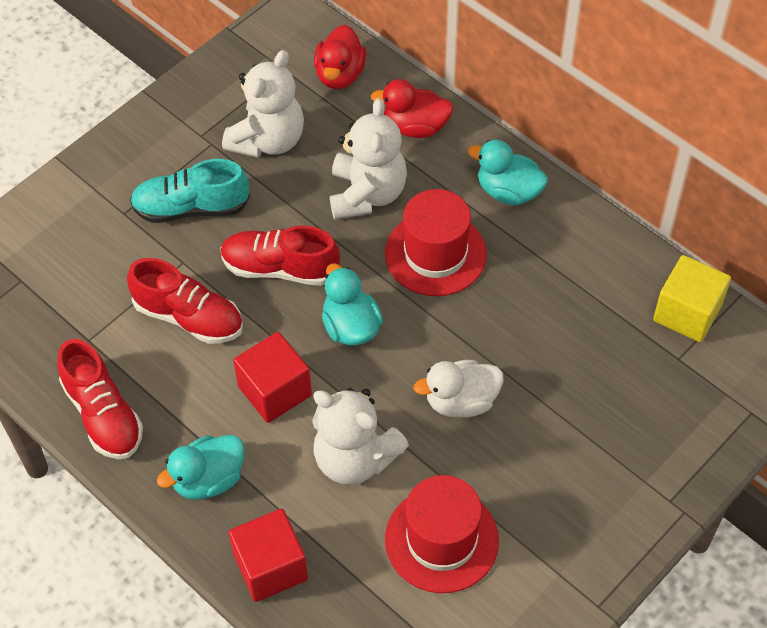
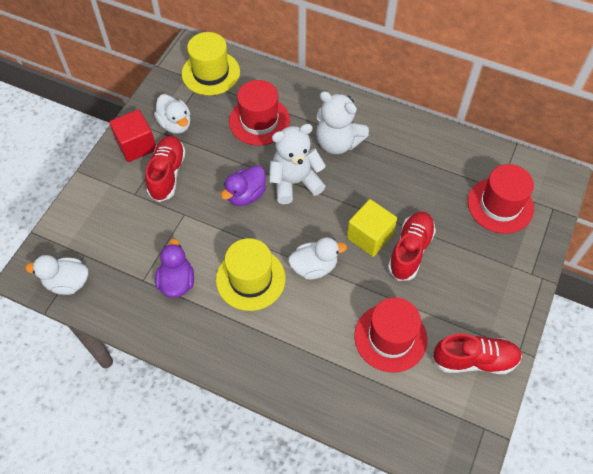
purple duck: 0 -> 2
red cube: 2 -> 1
red duck: 2 -> 0
red hat: 2 -> 3
turquoise duck: 3 -> 0
turquoise shoe: 1 -> 0
white duck: 1 -> 3
white teddy bear: 3 -> 2
yellow hat: 0 -> 2

